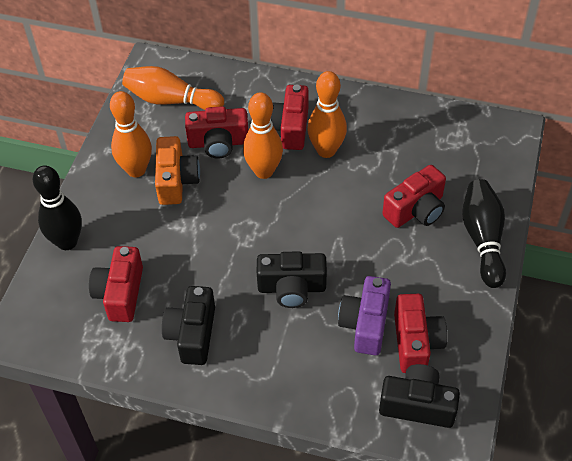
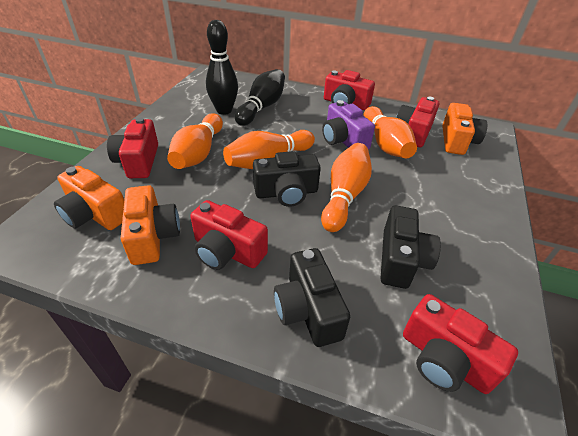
orange camera: 1 -> 3

